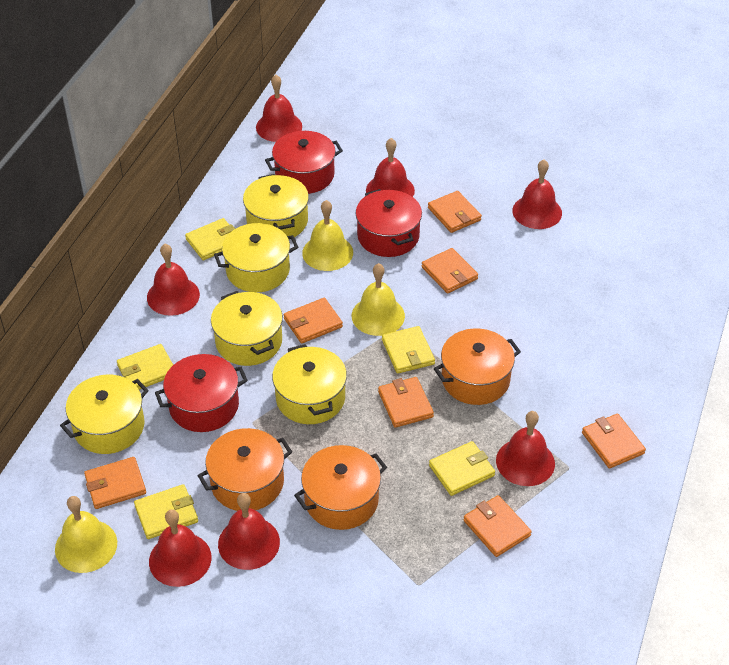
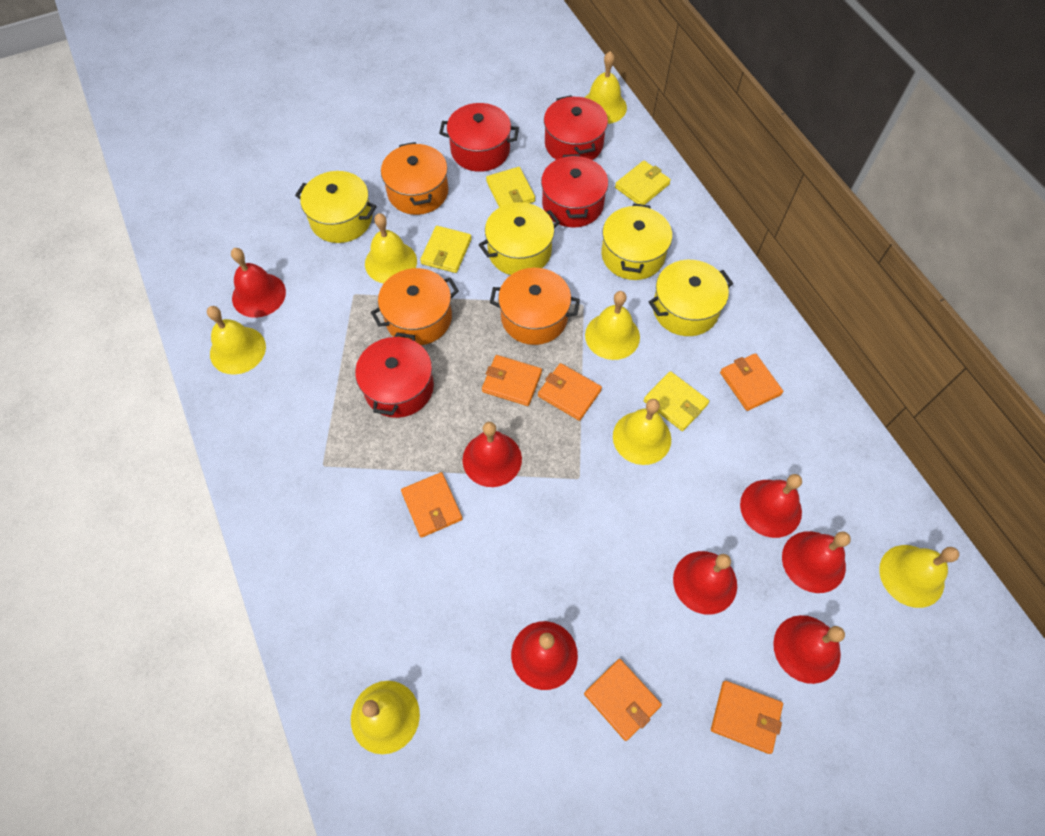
orange wallet: 7 -> 6
red pot: 3 -> 4
yellow bell: 3 -> 7
yellow pot: 5 -> 4
yellow wallet: 5 -> 4

